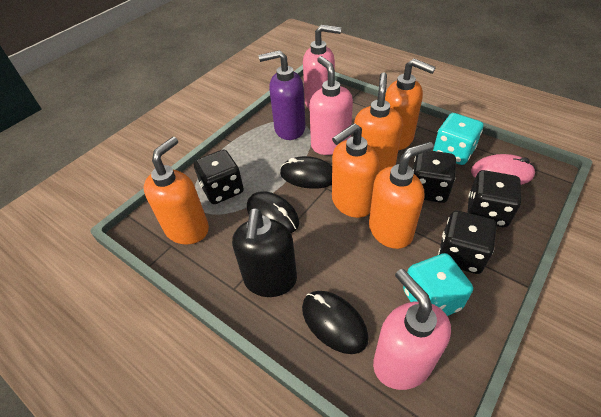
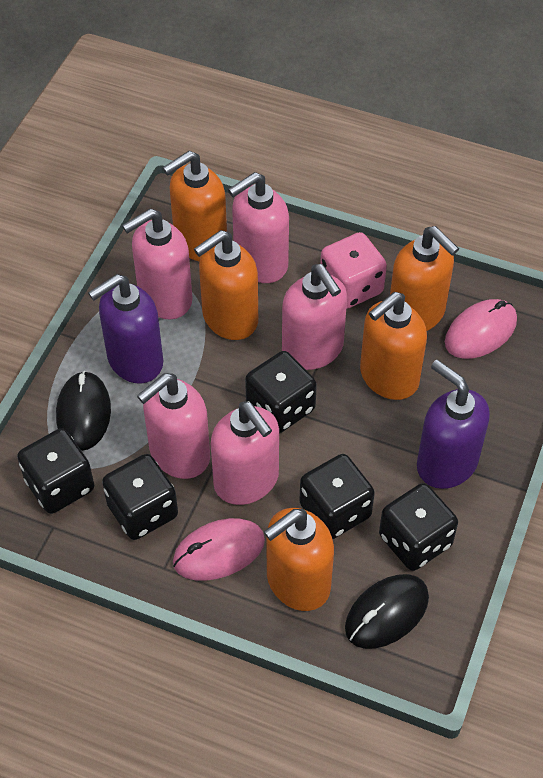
black dice: 4 -> 5
black mouse: 3 -> 2
black soap dispenser: 1 -> 0
pink dice: 0 -> 1
pink mouse: 1 -> 2
pink soap dispenser: 3 -> 5
purple soap dispenser: 1 -> 2
turquoise dice: 2 -> 0

